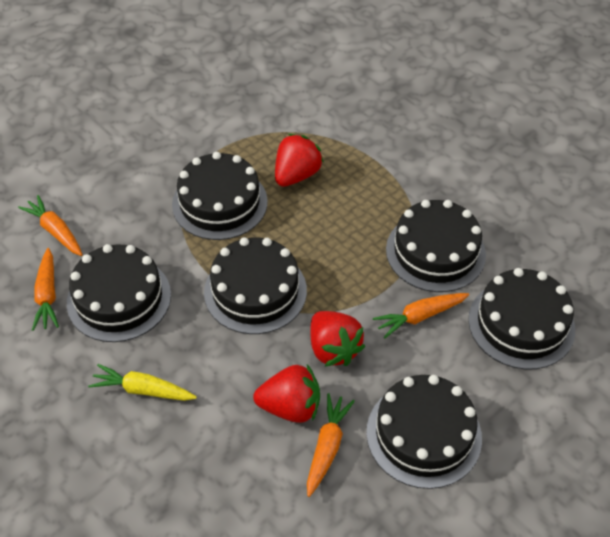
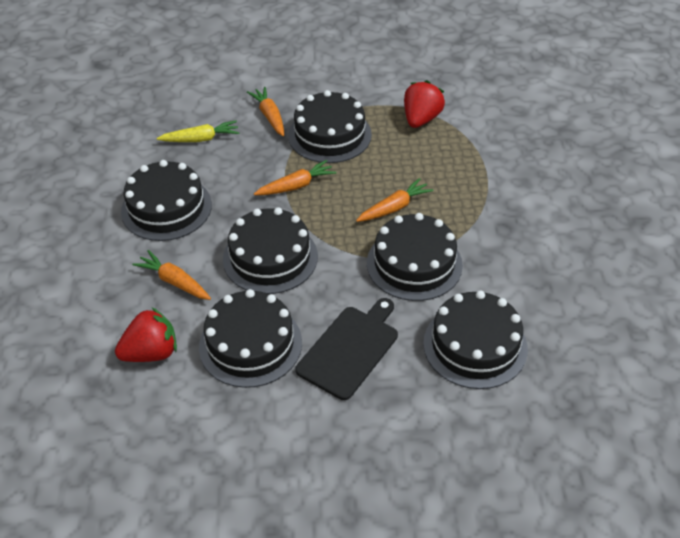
black cutting board: 0 -> 1
red strawberry: 3 -> 2

